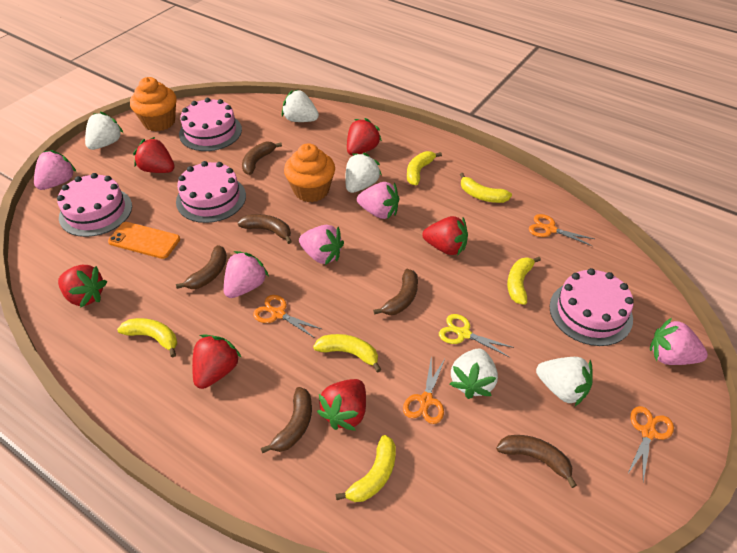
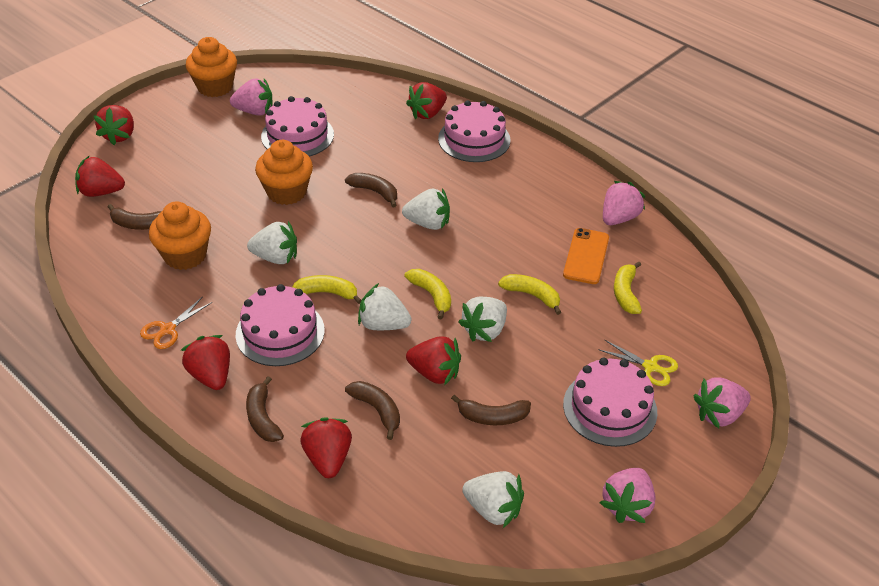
brown banana: 6 -> 5
orange cupcake: 2 -> 3
orange scissors: 4 -> 1
pink strawberry: 5 -> 4
yellow banana: 6 -> 4

